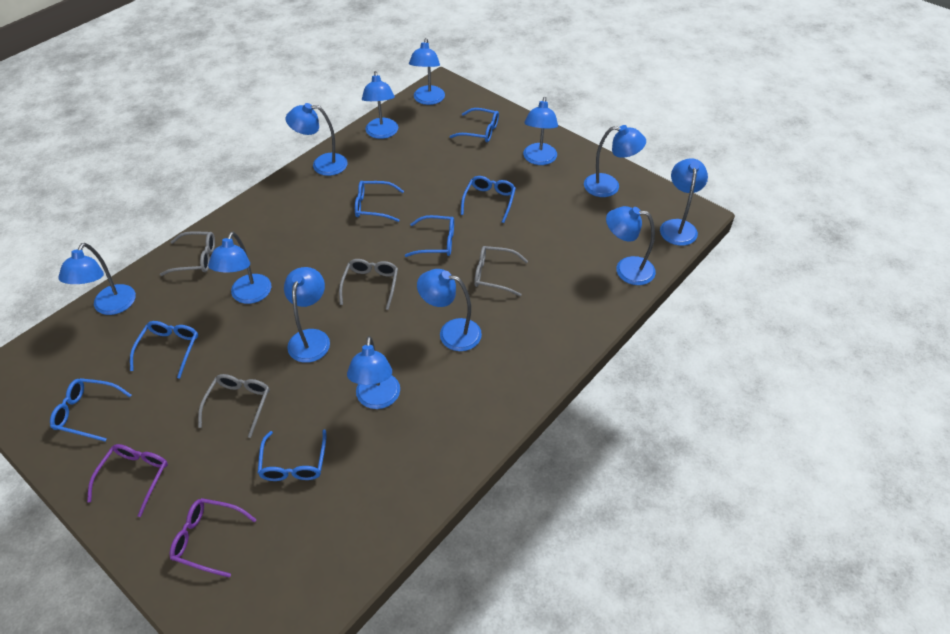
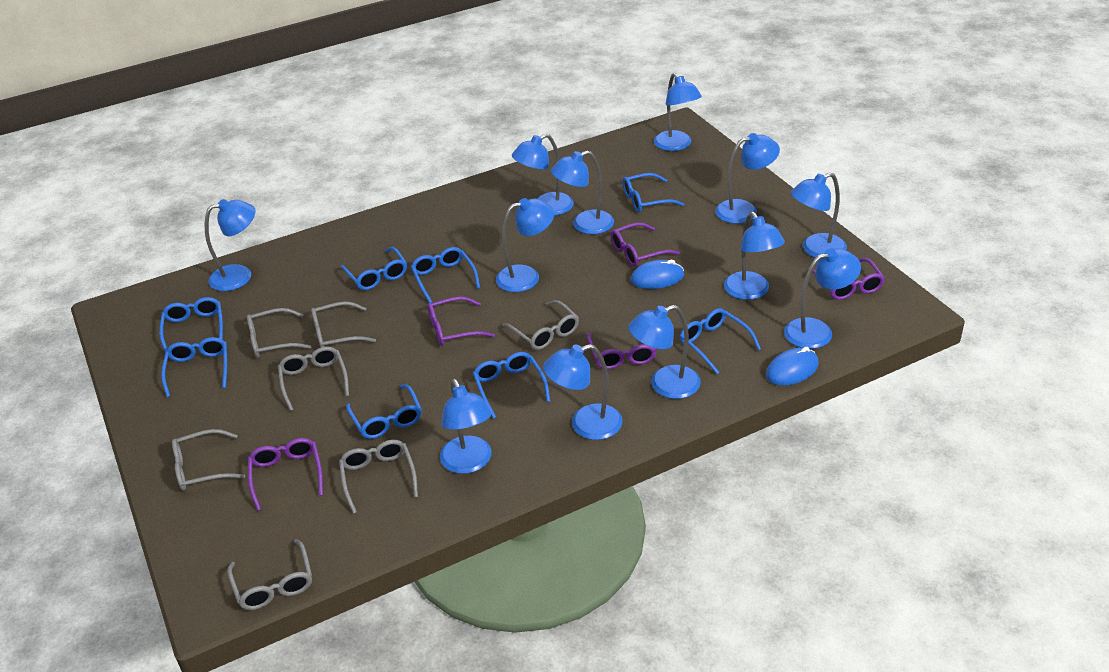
blue glasses: 7 -> 8
blue mouse: 0 -> 2
grey glasses: 4 -> 7
purple glasses: 2 -> 5

